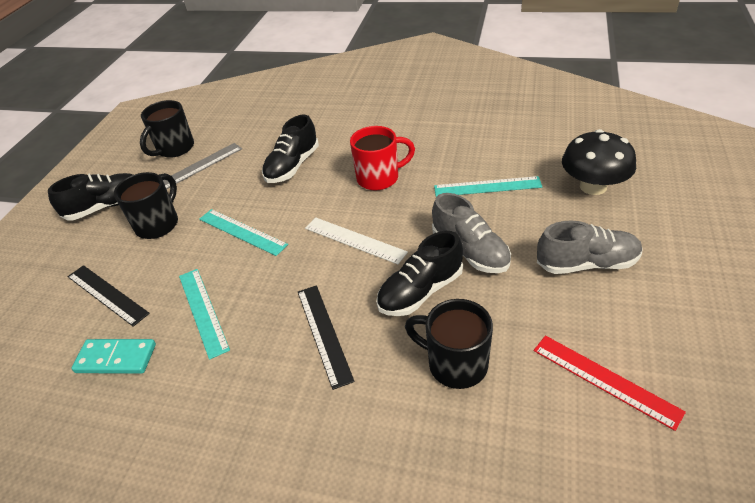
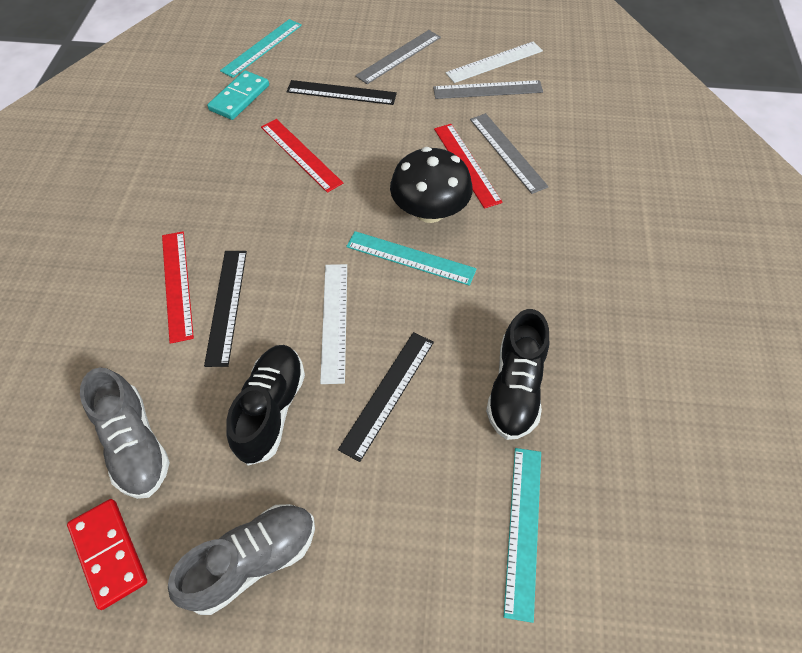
black mug: 3 -> 0
black ruler: 2 -> 3
black shoe: 3 -> 2
grey ruler: 1 -> 3
red domino: 0 -> 1
red mug: 1 -> 0
red ruler: 1 -> 3
white ruler: 1 -> 2

